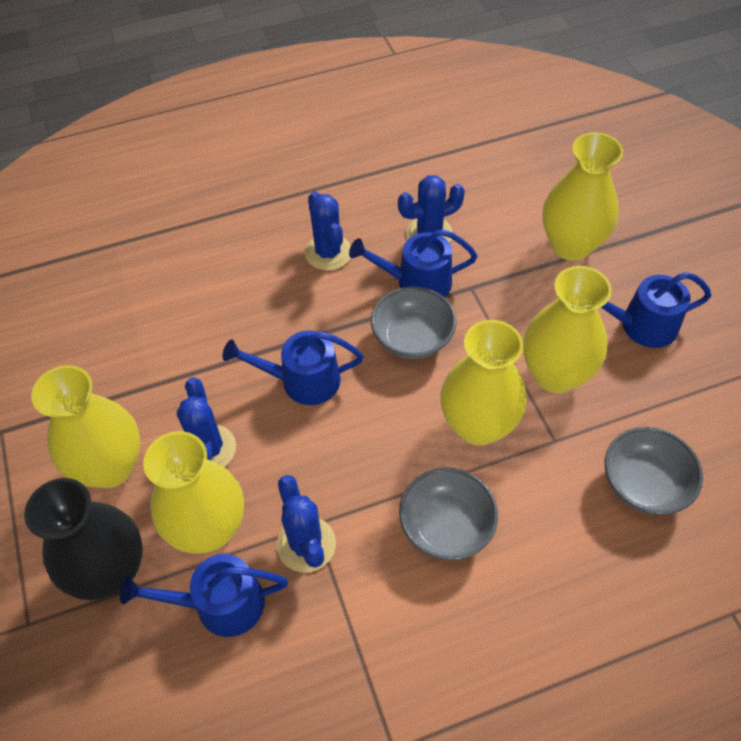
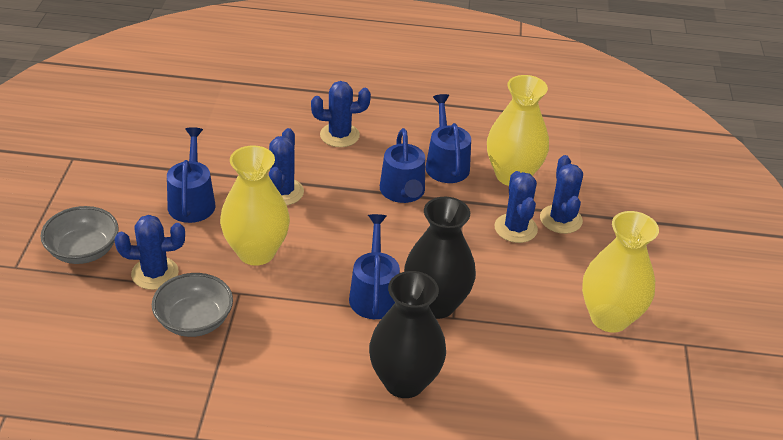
black vase: 1 -> 2
blue cactus: 4 -> 5
grey bowl: 3 -> 2
yellow vase: 5 -> 3

